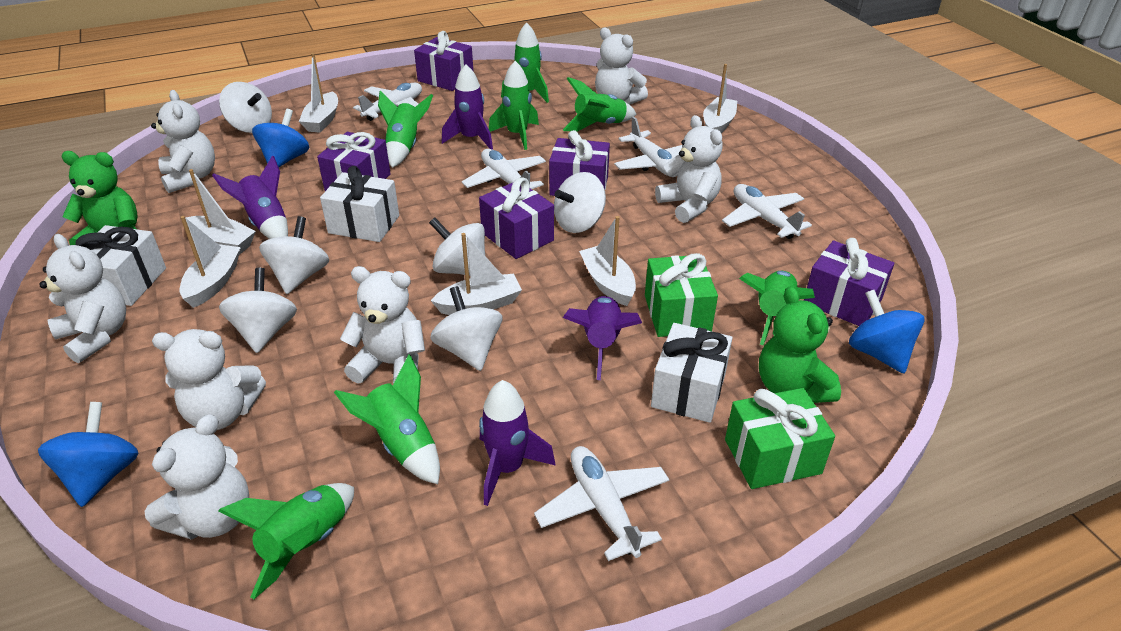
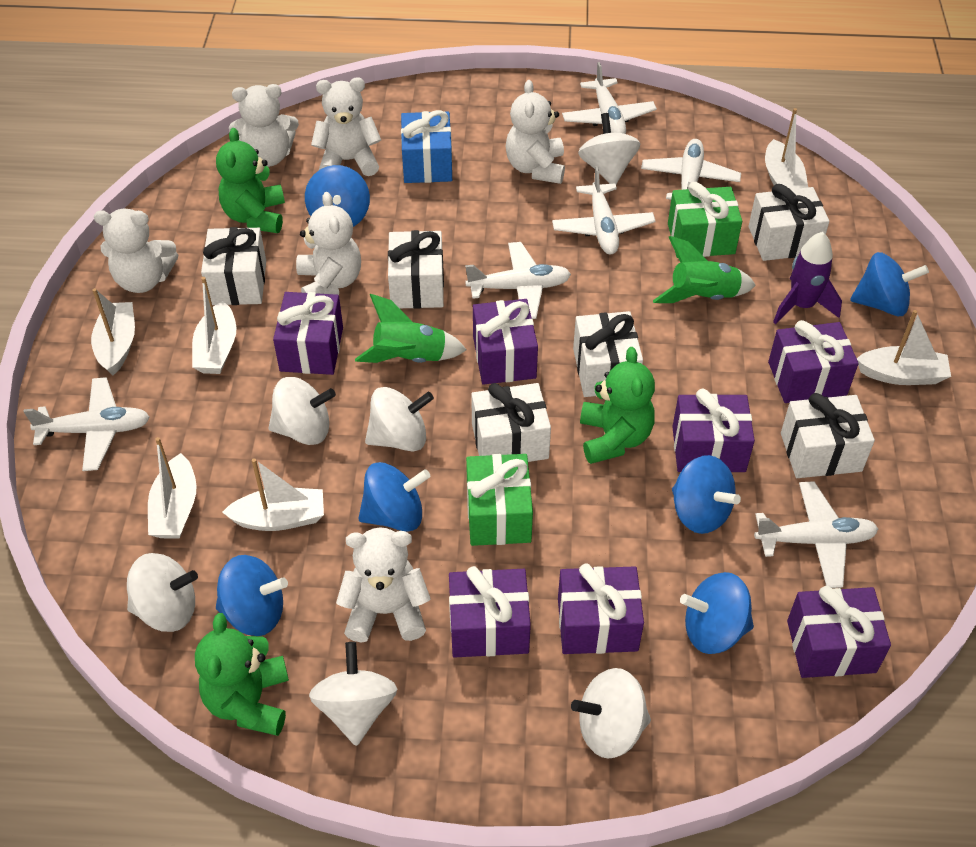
blue gift: 0 -> 1
blue spinning top: 3 -> 6
green rocket: 7 -> 2
green teddy bear: 2 -> 3
purple gift: 5 -> 7
purple rocket: 4 -> 1
white gift: 3 -> 6
white plane: 5 -> 6
white teddy bear: 7 -> 6

